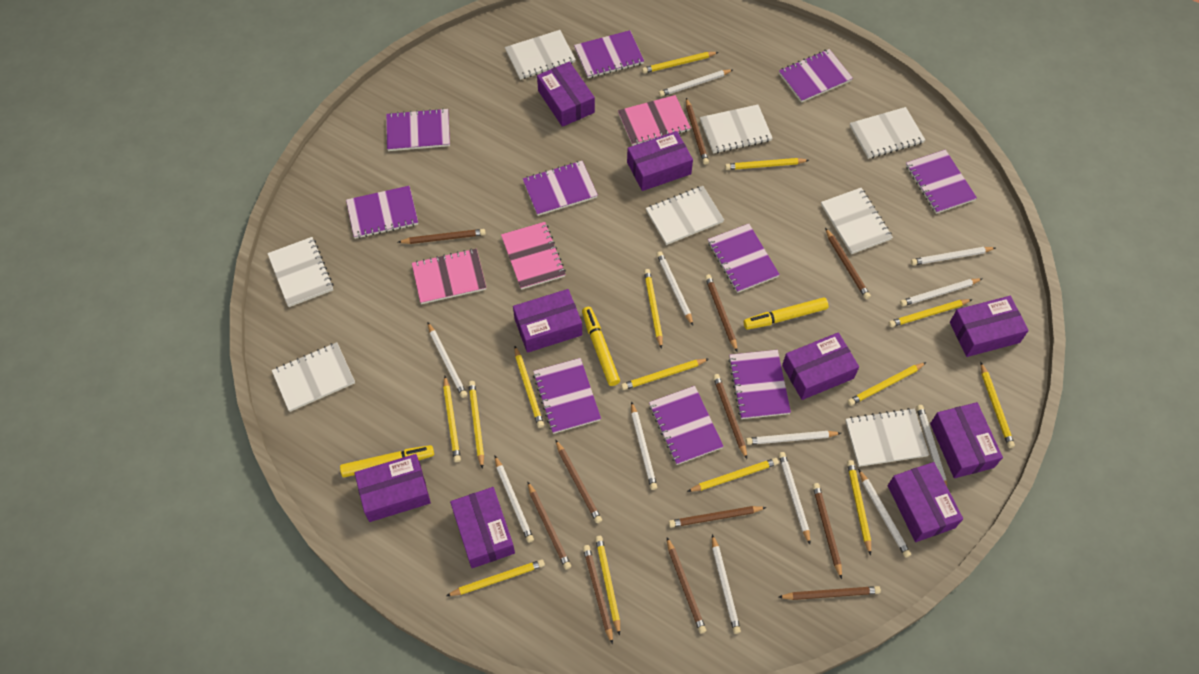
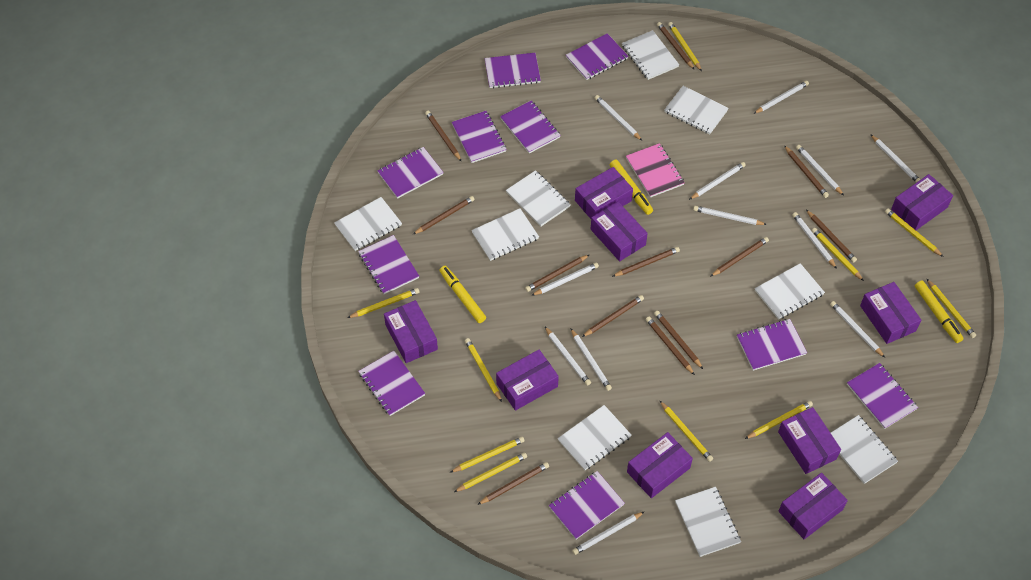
pink notebook: 3 -> 1
white notebook: 8 -> 9
yellow pencil: 14 -> 10

